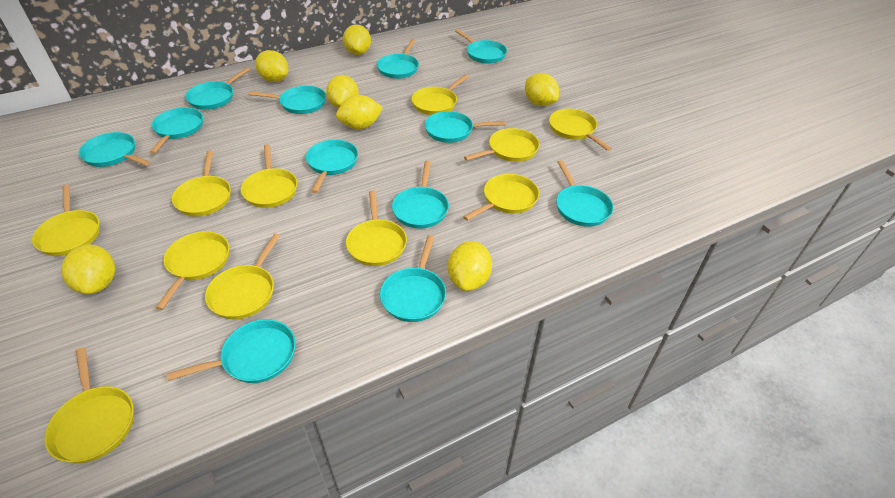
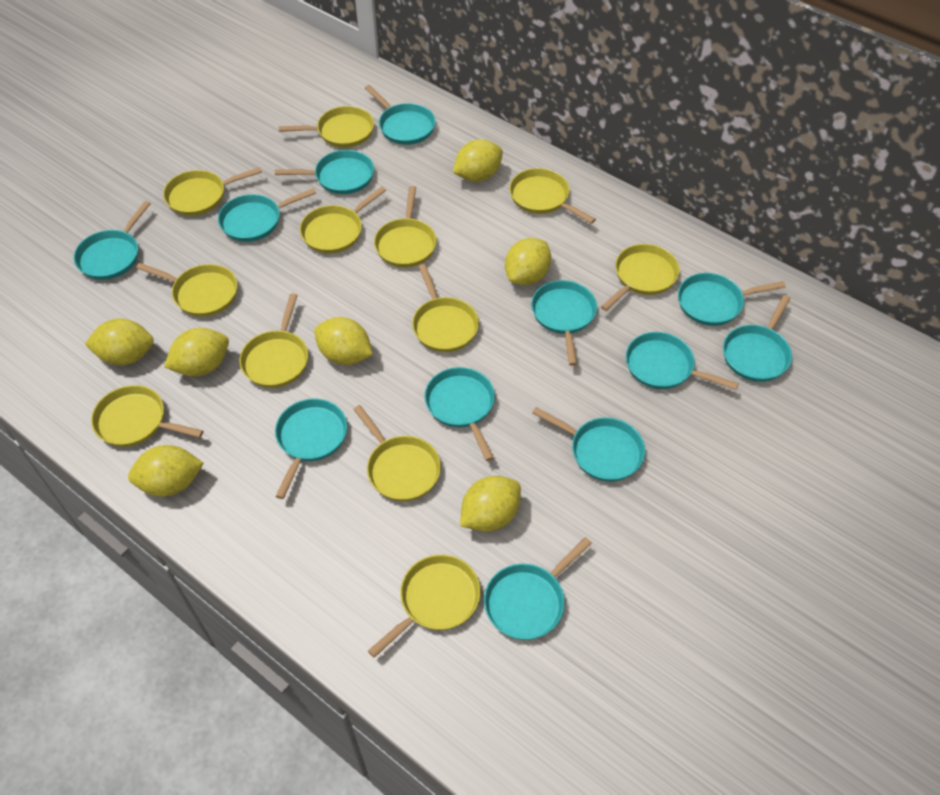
yellow pan: 11 -> 12

